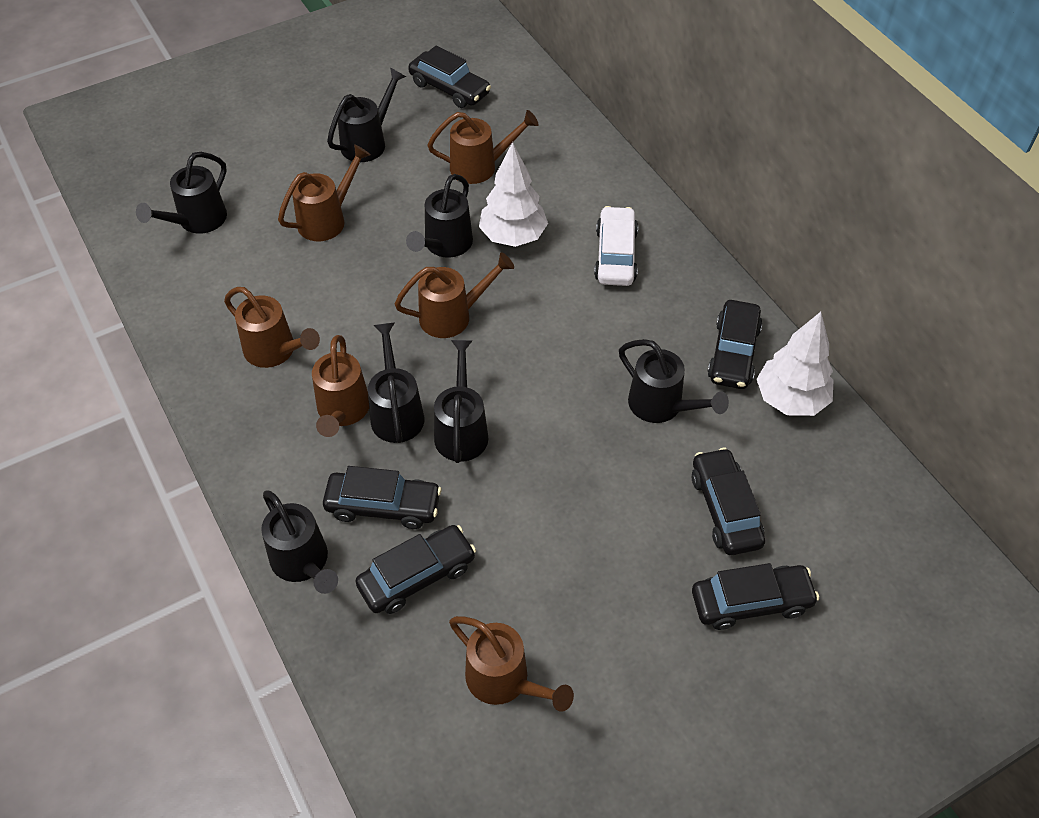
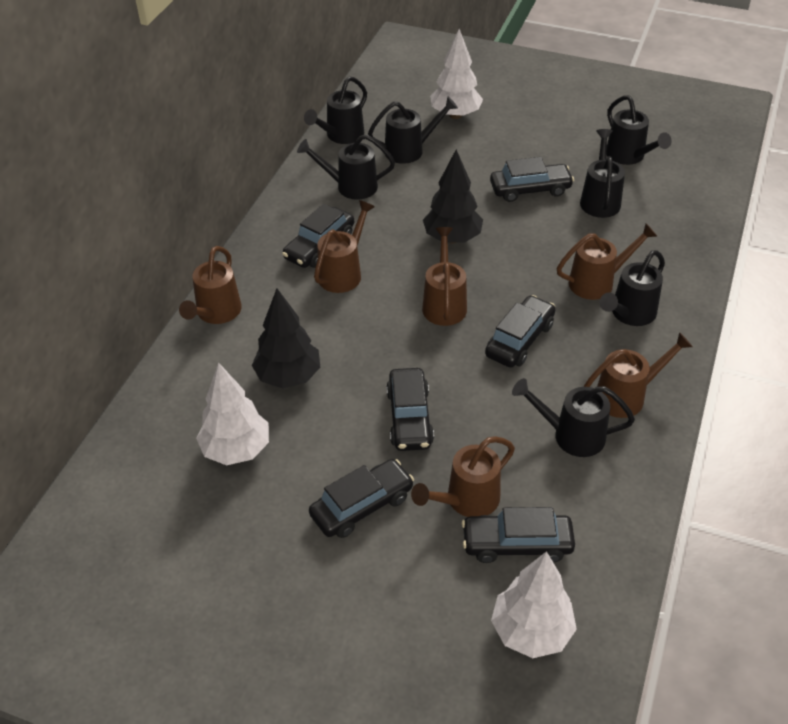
black tree: 0 -> 2
white car: 1 -> 0
white tree: 2 -> 3

